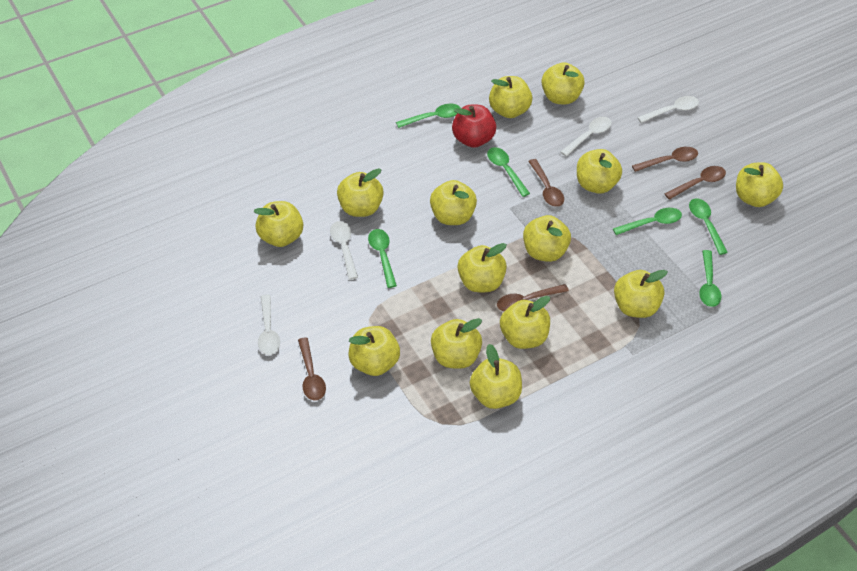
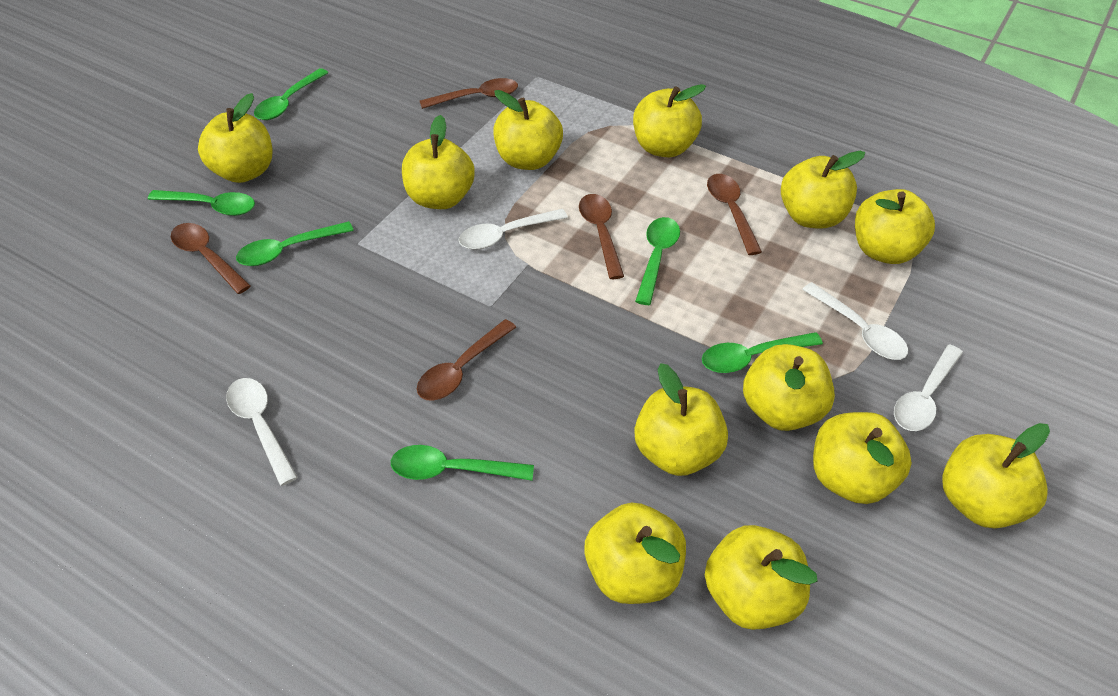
red apple: 1 -> 0
yellow apple: 14 -> 12

